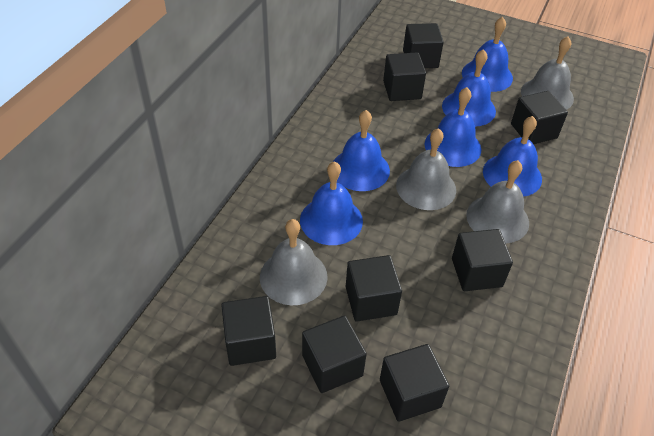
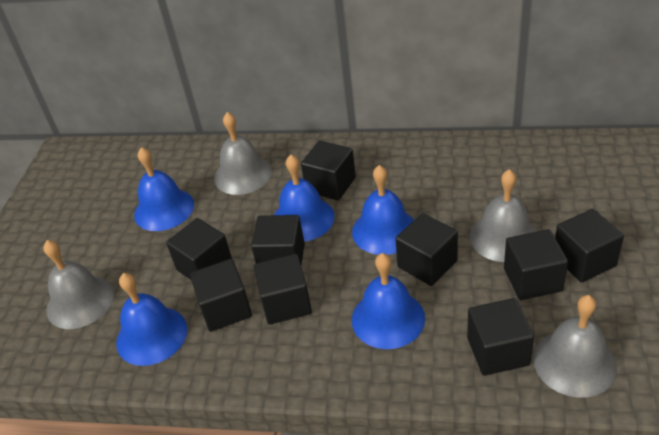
black cube: 8 -> 9
blue bell: 6 -> 5

